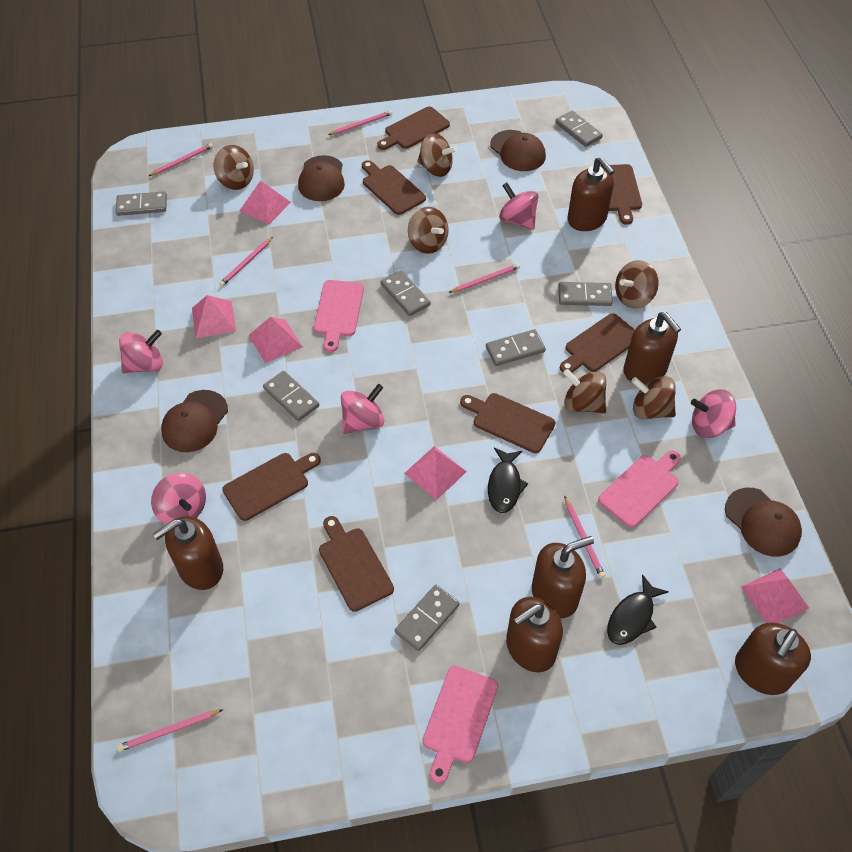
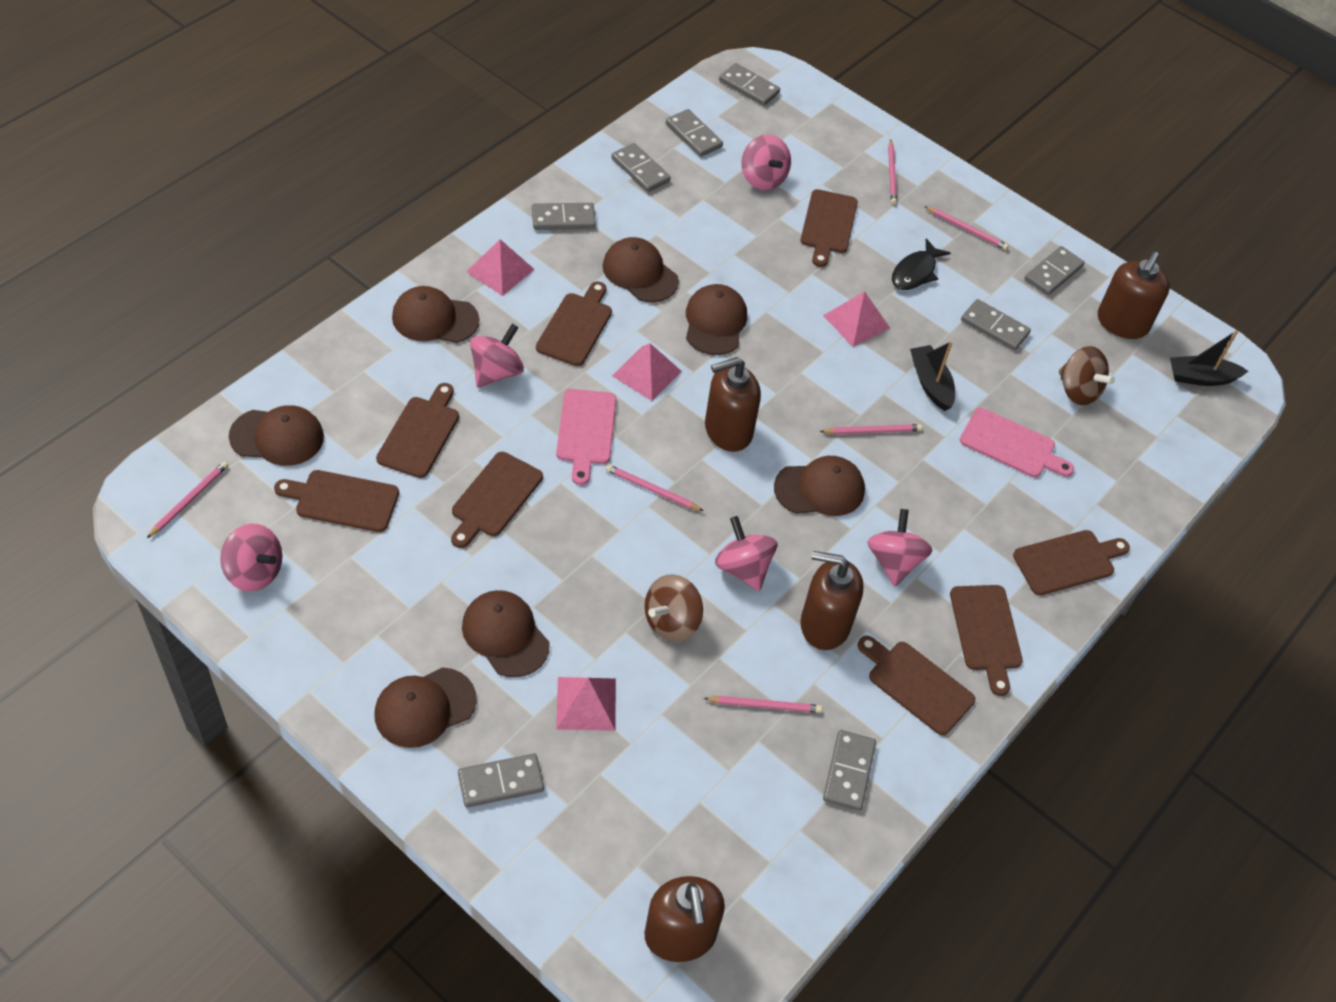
black boat: 0 -> 2
black fish: 2 -> 1
brown cap: 4 -> 7
brown cutting board: 7 -> 8
brown soap dispenser: 6 -> 4
brown spinning top: 6 -> 2
grey domino: 7 -> 8
pink cutting board: 3 -> 2
pink pyramid: 5 -> 4

